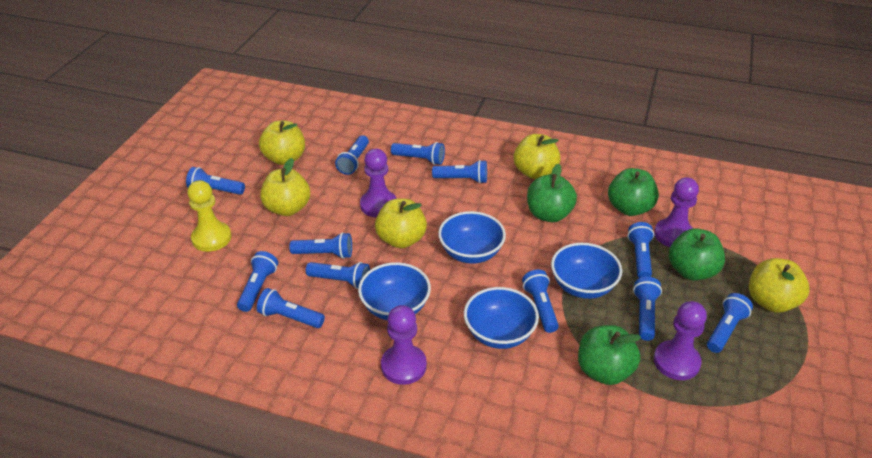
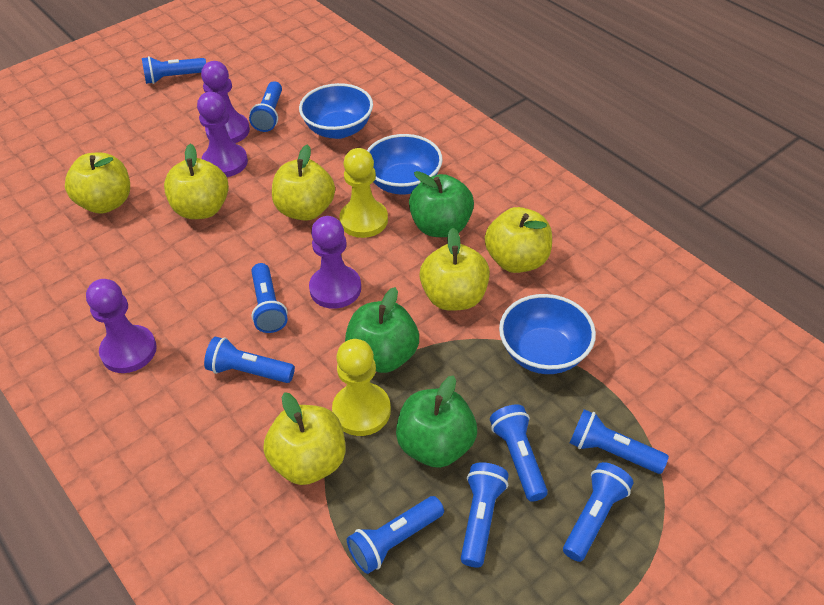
blue bowl: 4 -> 3
blue flashlight: 12 -> 9
green apple: 4 -> 3
yellow apple: 5 -> 6
yellow pawn: 1 -> 2

